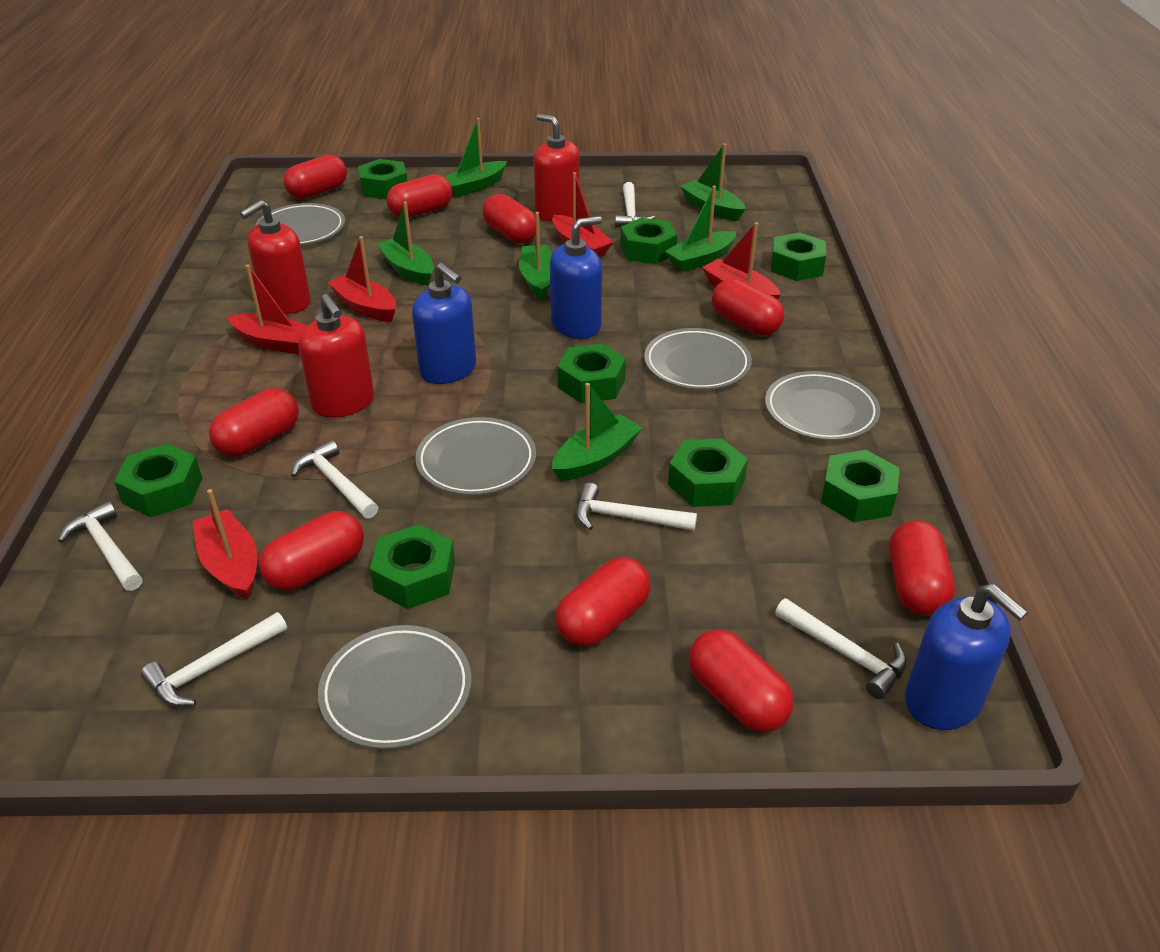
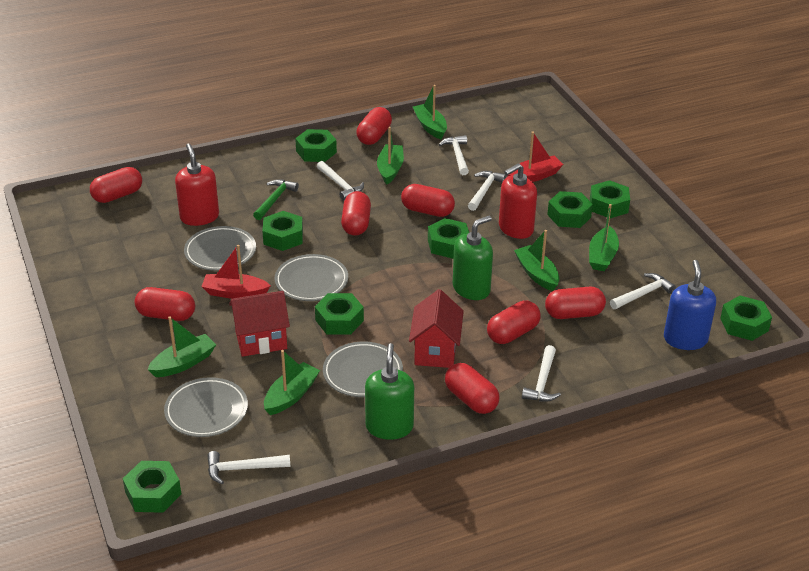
blue soap dispenser: 3 -> 1
green hammer: 0 -> 1
green soap dispenser: 0 -> 2
grey plate: 5 -> 4
red boat: 5 -> 2
red capsule: 9 -> 8
red house: 0 -> 2
red soap dispenser: 3 -> 2

